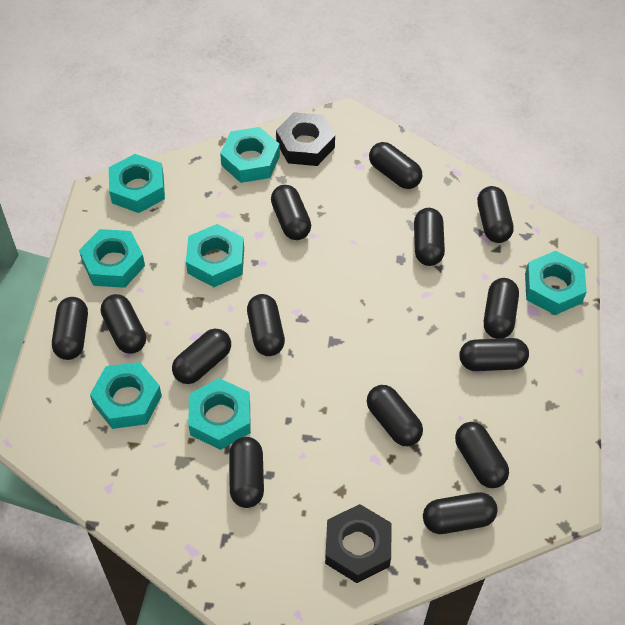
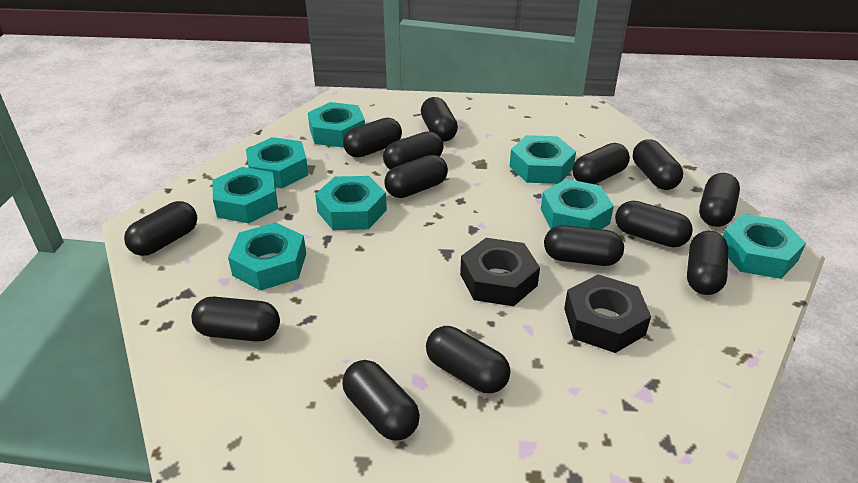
turquoise nut: 7 -> 8

